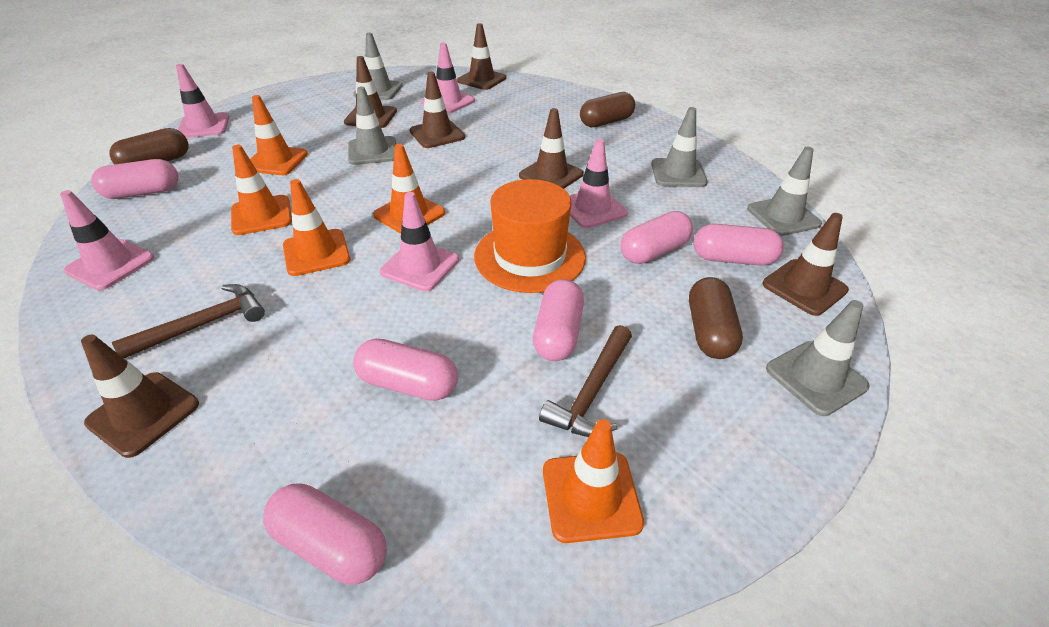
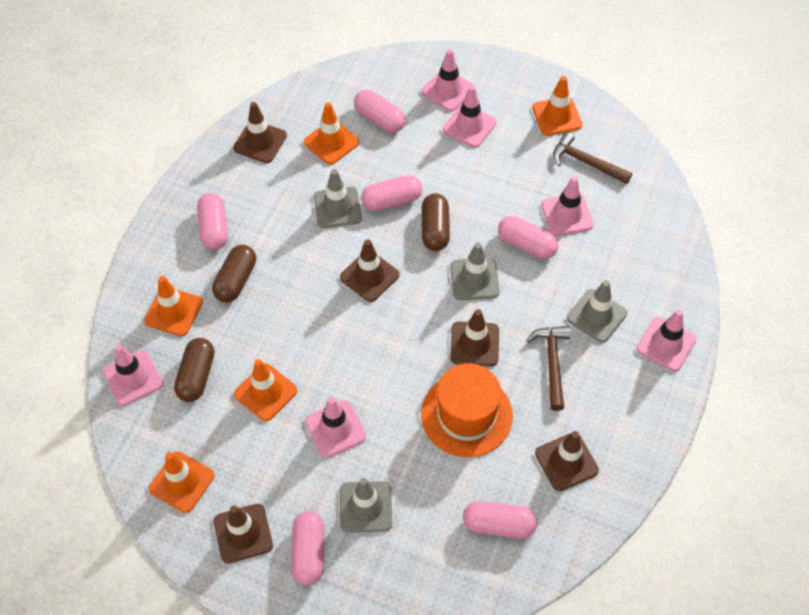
brown traffic cone: 6 -> 5
grey traffic cone: 5 -> 4
pink traffic cone: 5 -> 6

